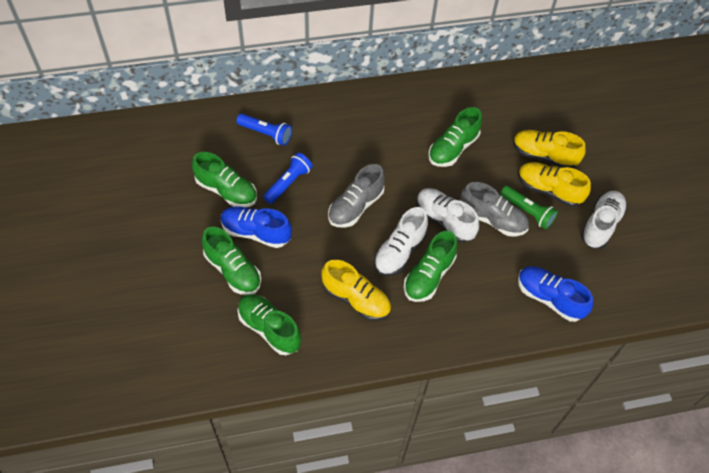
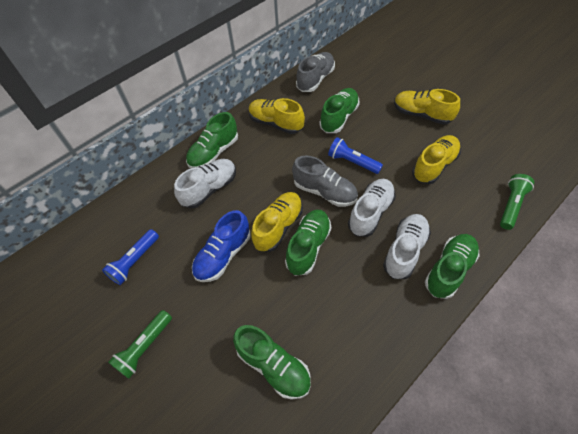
blue shoe: 2 -> 1
green flashlight: 1 -> 2
yellow shoe: 3 -> 4

